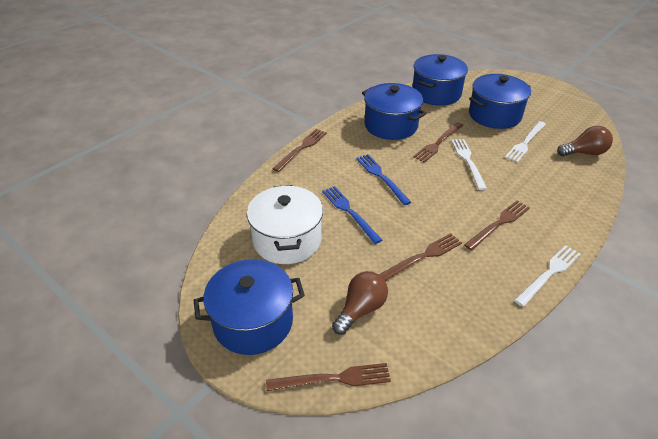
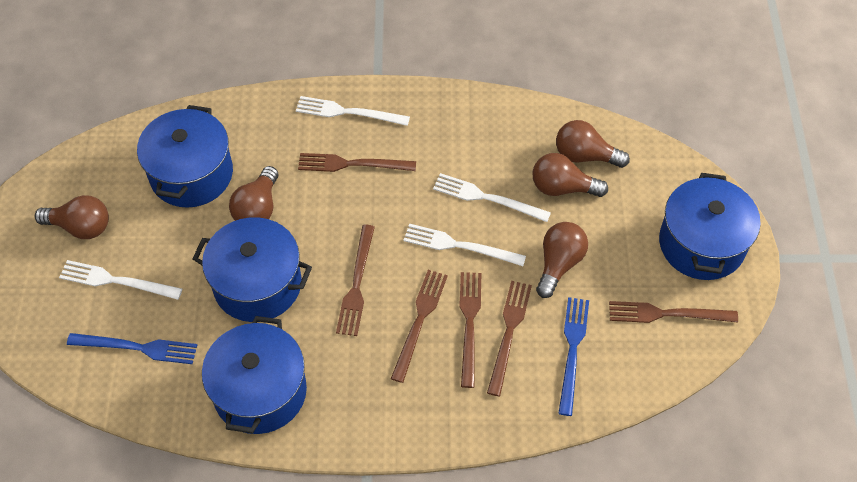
brown fork: 5 -> 6
brown light bulb: 2 -> 5
white fork: 3 -> 4
white pot: 1 -> 0

